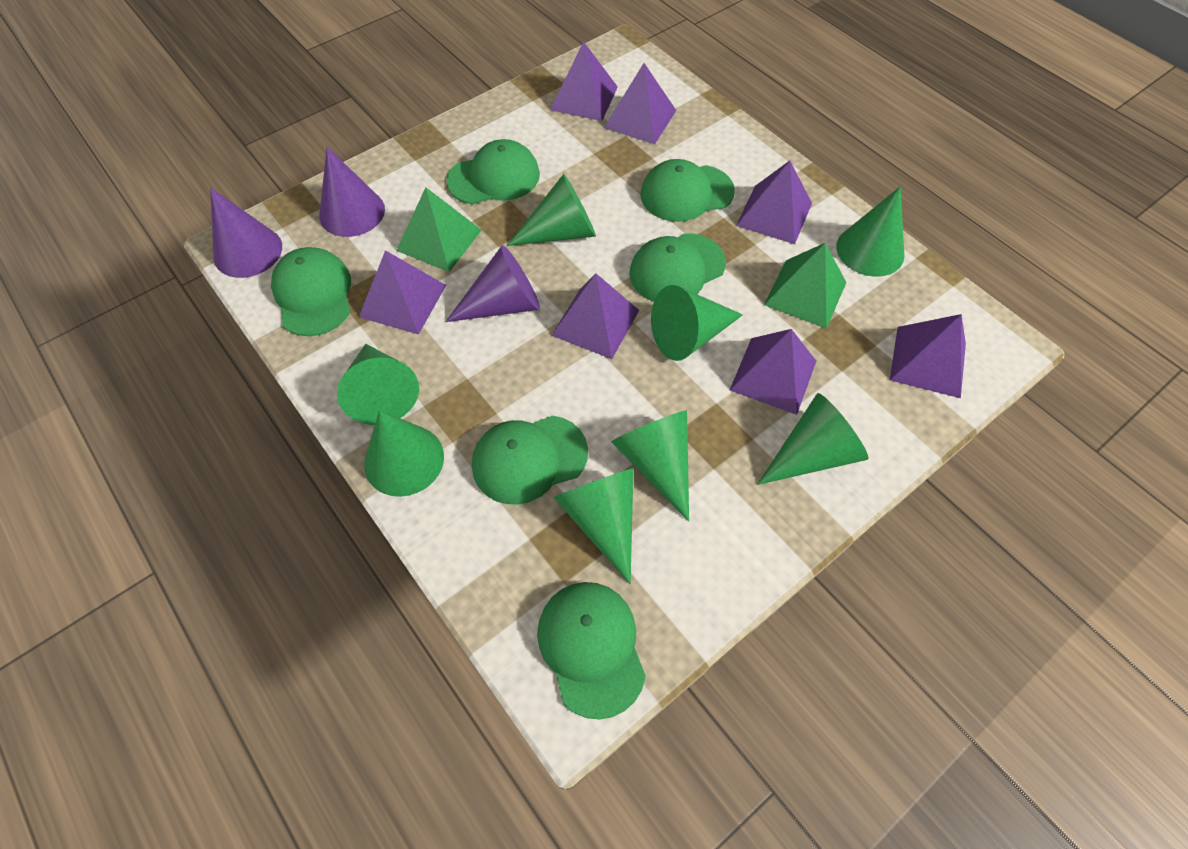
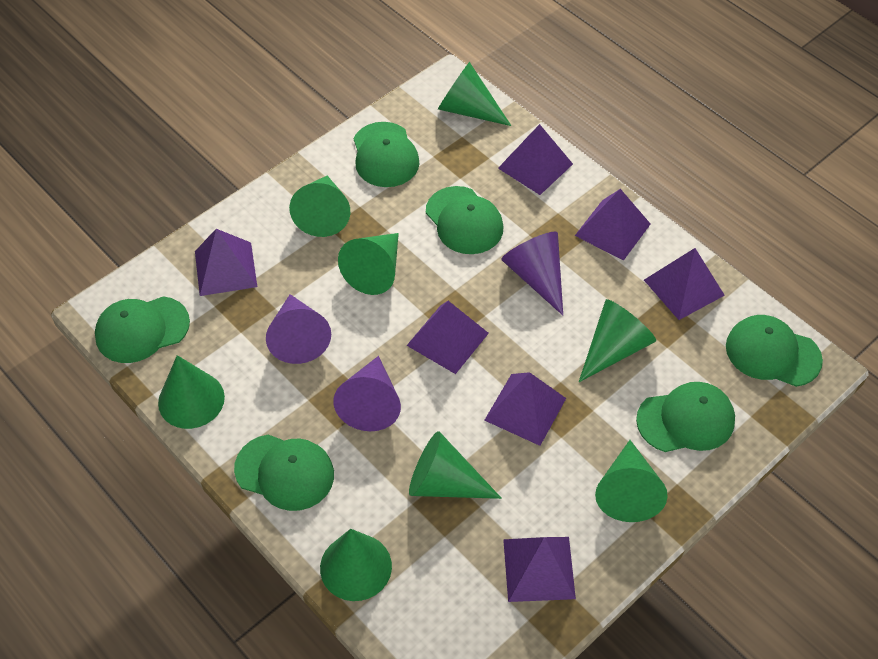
green pyramid: 2 -> 0

